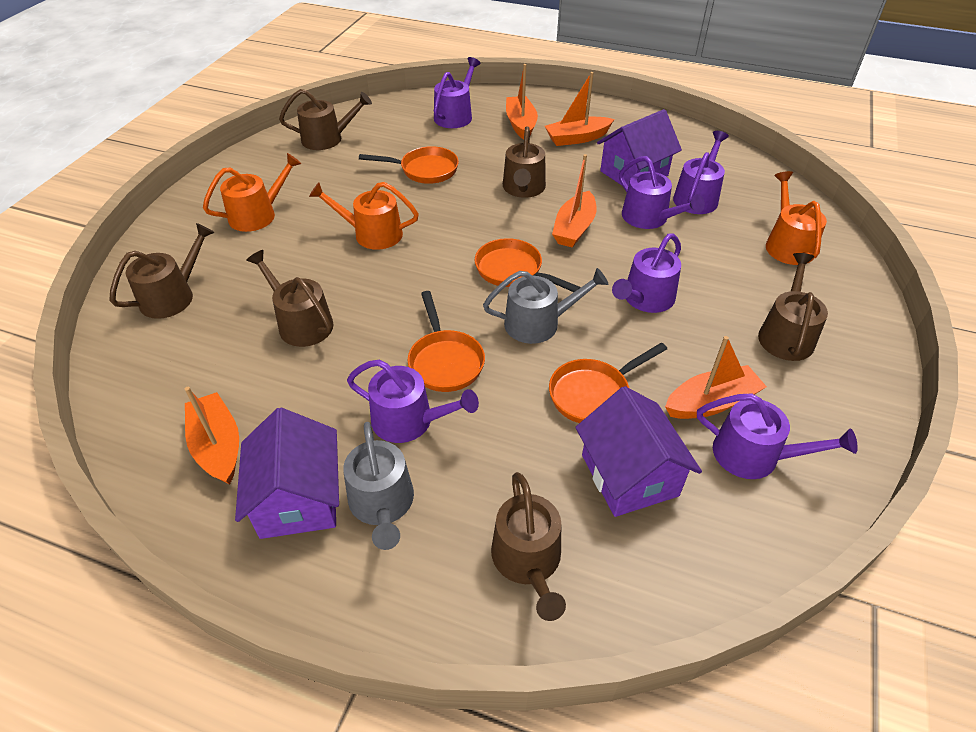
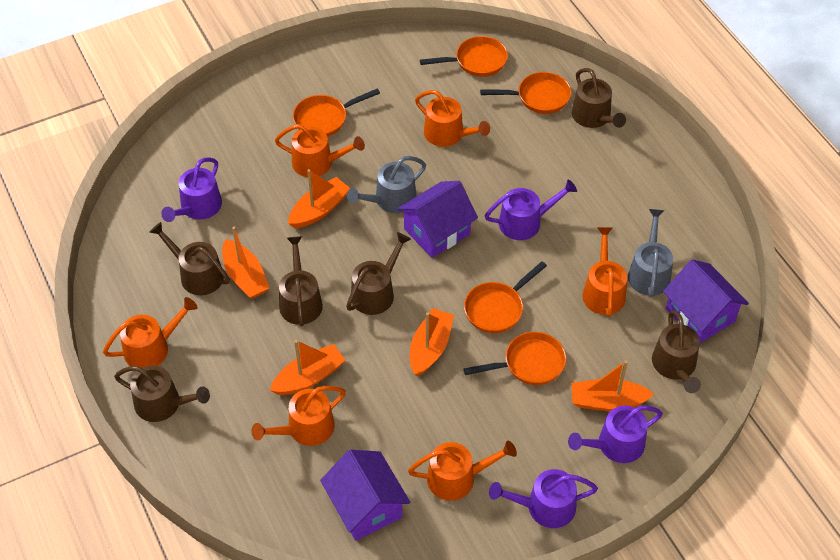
orange pan: 4 -> 5
orange watering can: 3 -> 6
purple watering can: 6 -> 4

